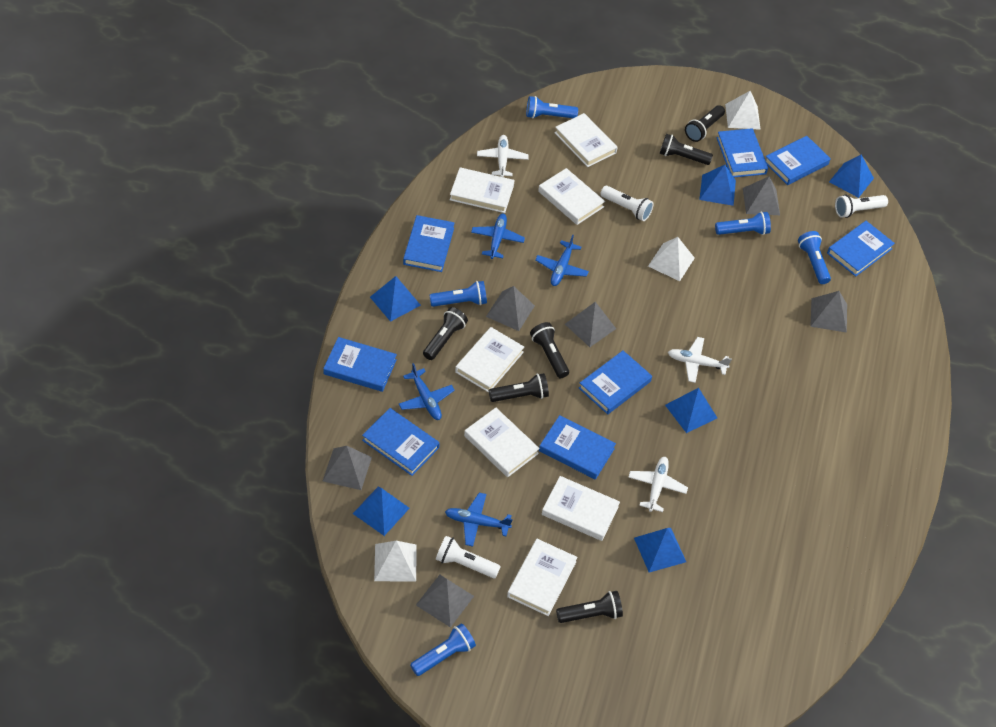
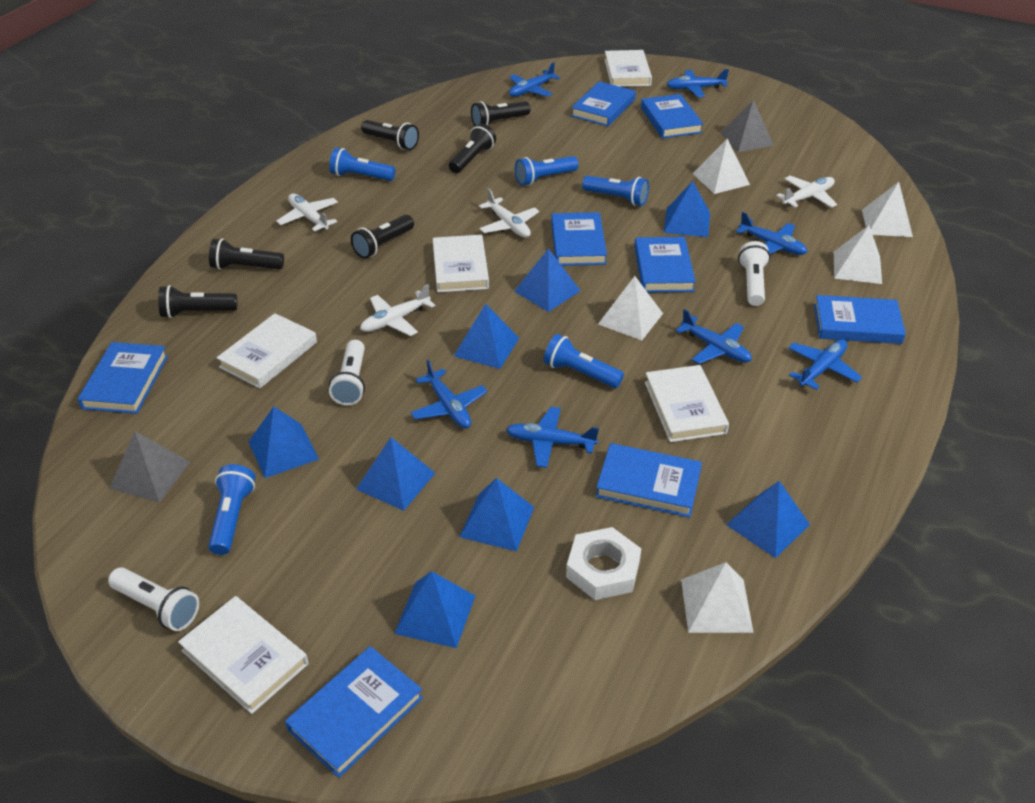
blue plane: 4 -> 7
blue pyramid: 6 -> 8
grey pyramid: 6 -> 2
white book: 7 -> 5
white nut: 0 -> 1
white plane: 3 -> 4
white pyramid: 3 -> 5

